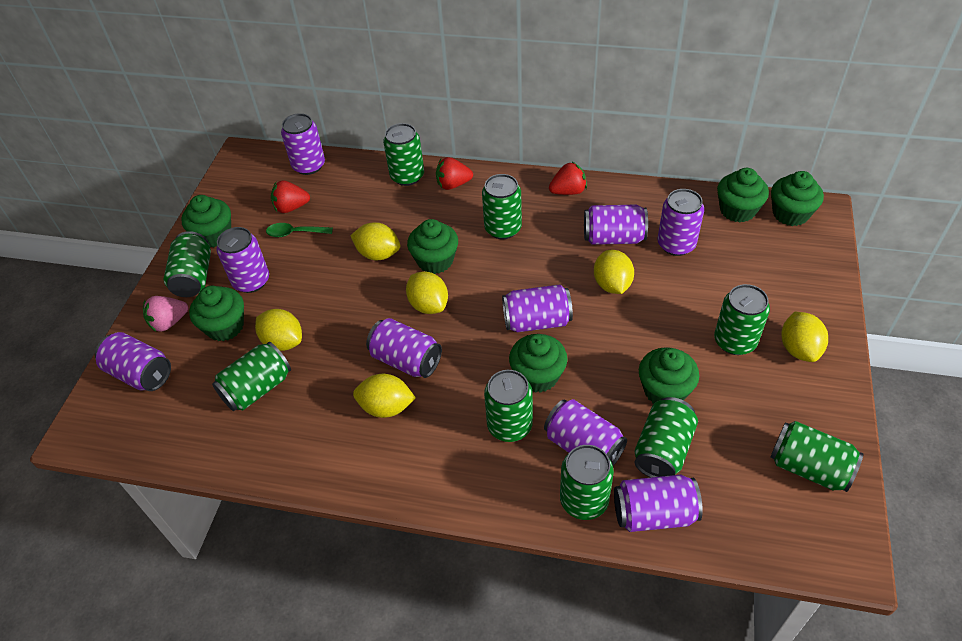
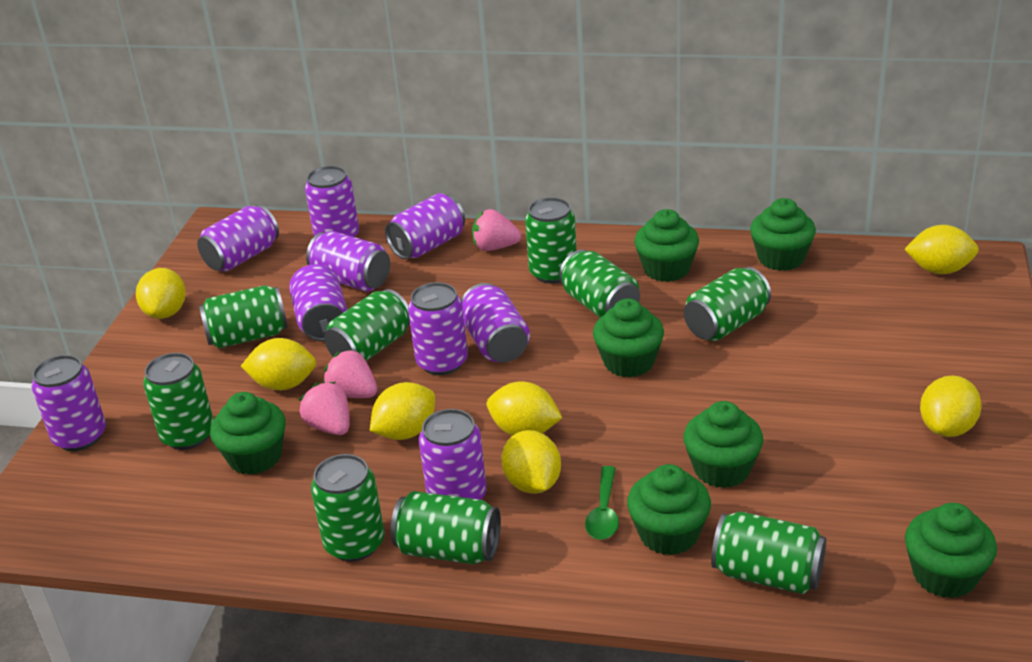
pink strawberry: 1 -> 3
red strawberry: 3 -> 0
yellow lemon: 6 -> 7

